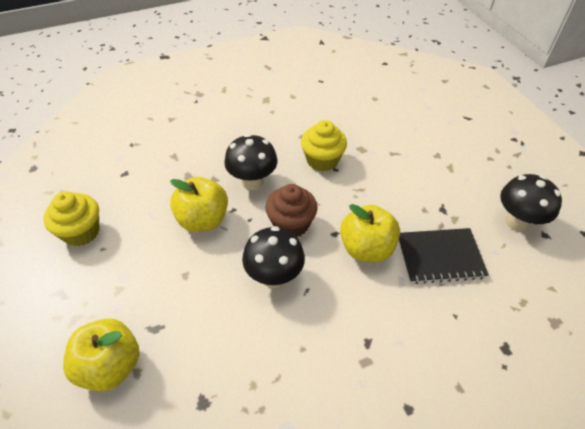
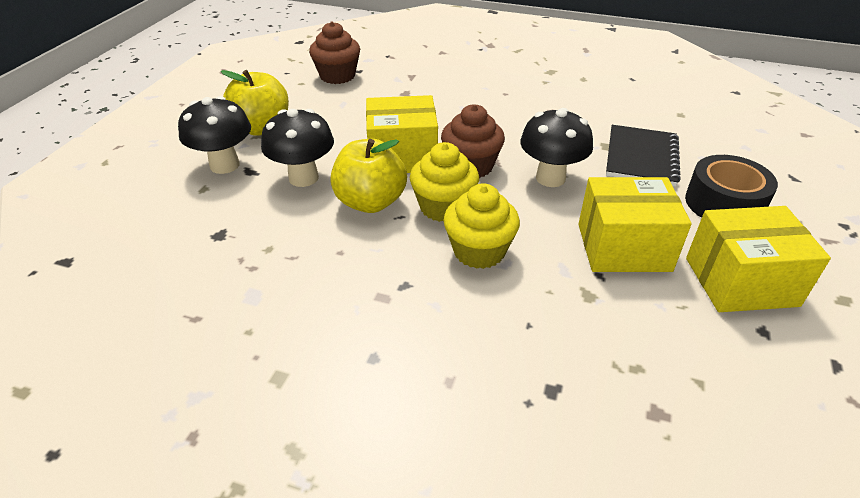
black tape: 0 -> 1
brown cupcake: 1 -> 2
yellow apple: 3 -> 2
yellow box: 0 -> 3

